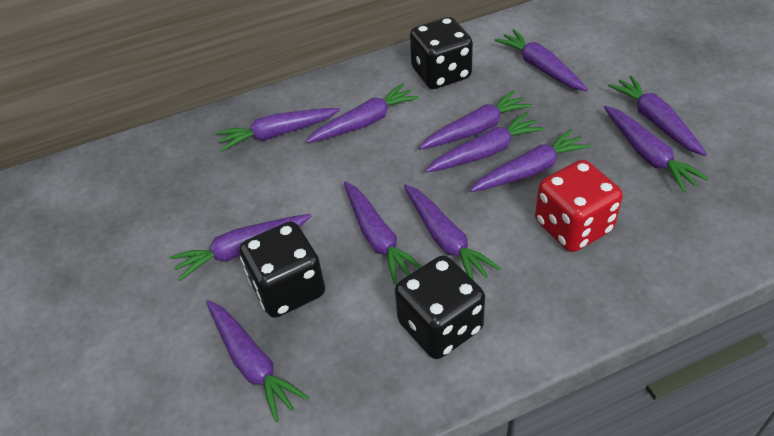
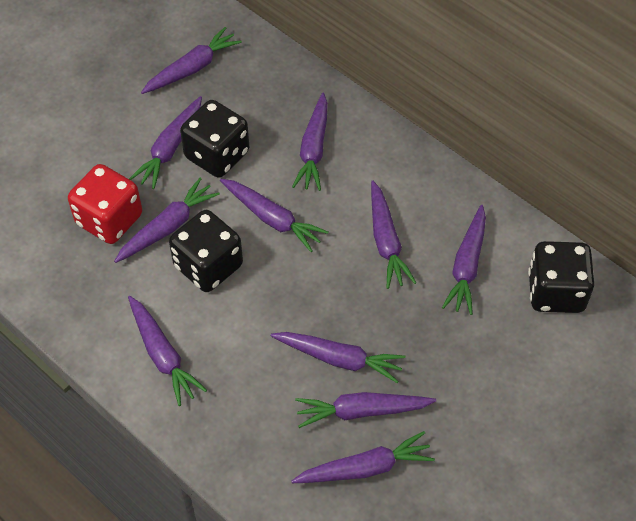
purple carrot: 12 -> 11

